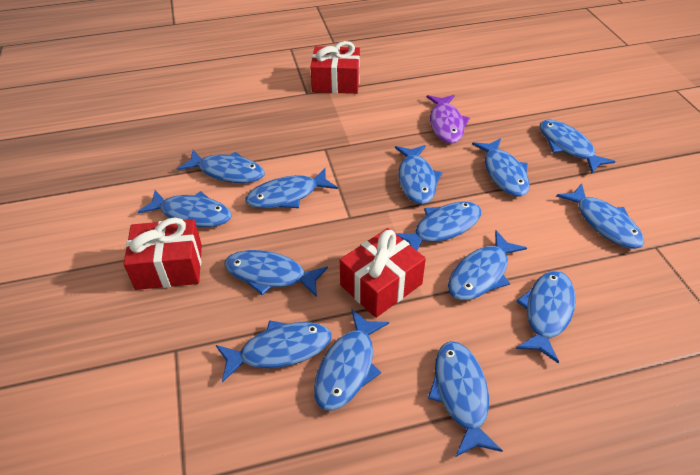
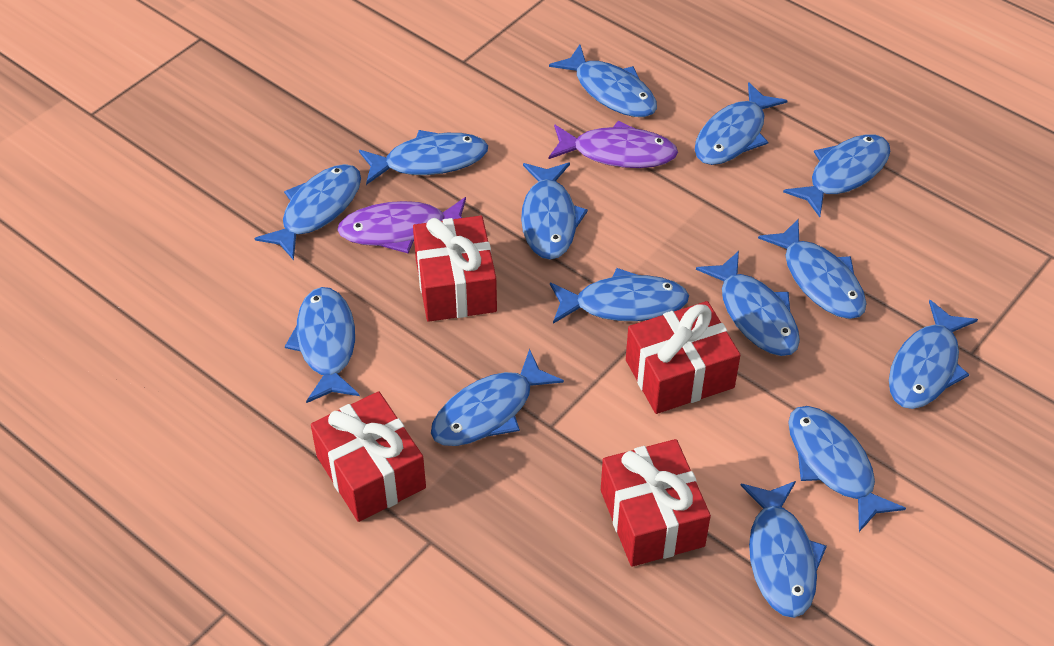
purple fish: 1 -> 2
red gift: 3 -> 4

